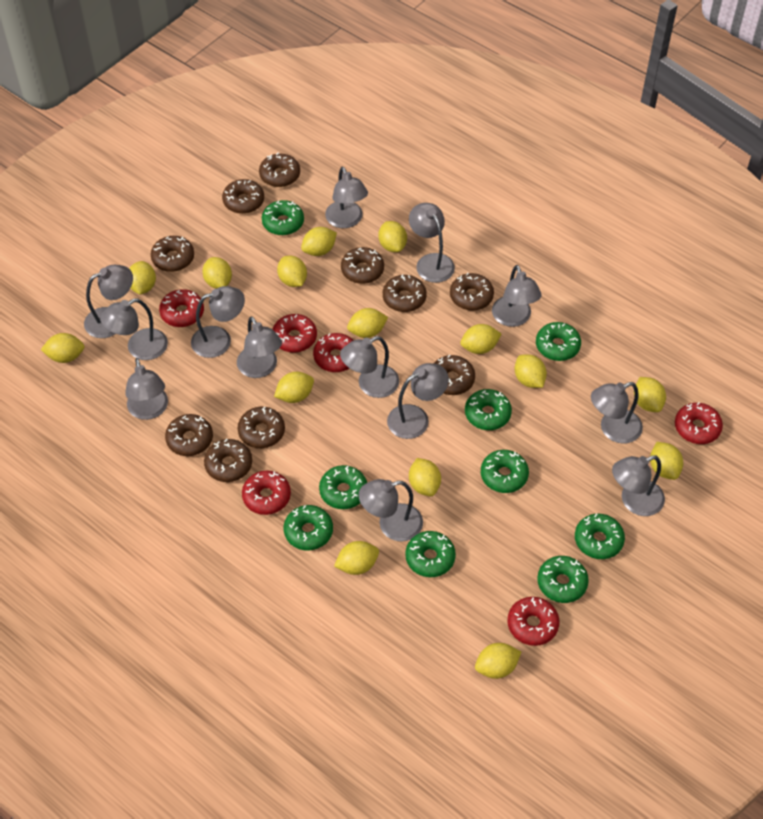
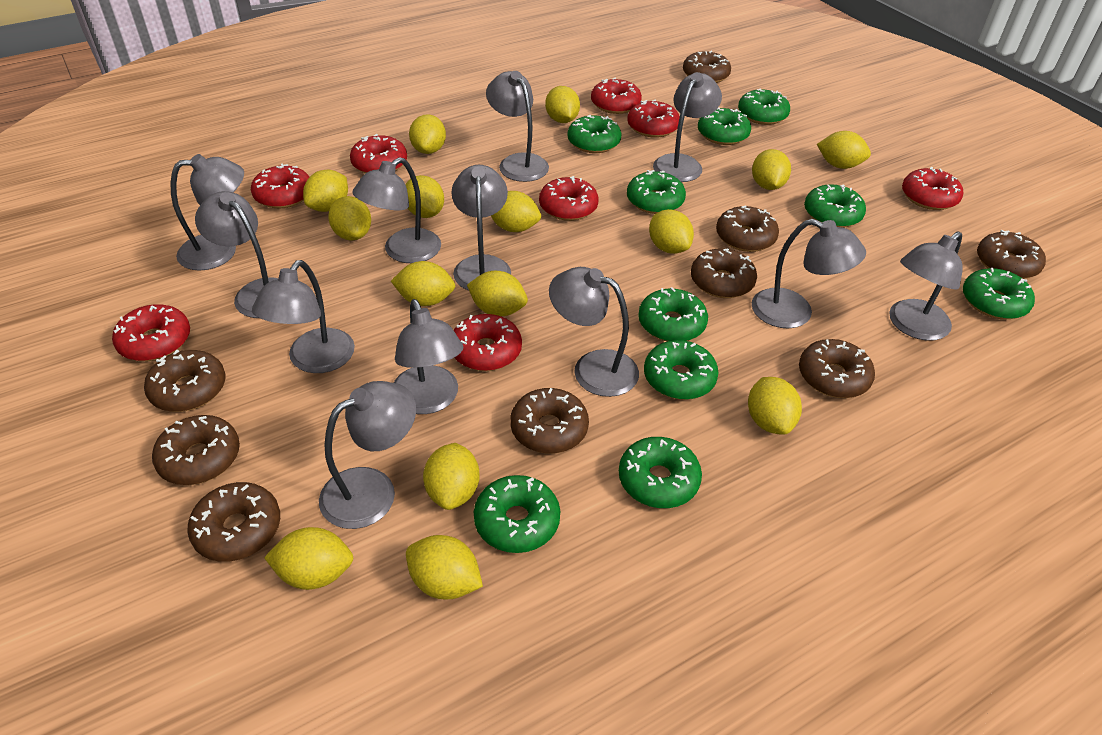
brown donut: 10 -> 9
green donut: 9 -> 10
grey lamp: 13 -> 12
red donut: 6 -> 8

